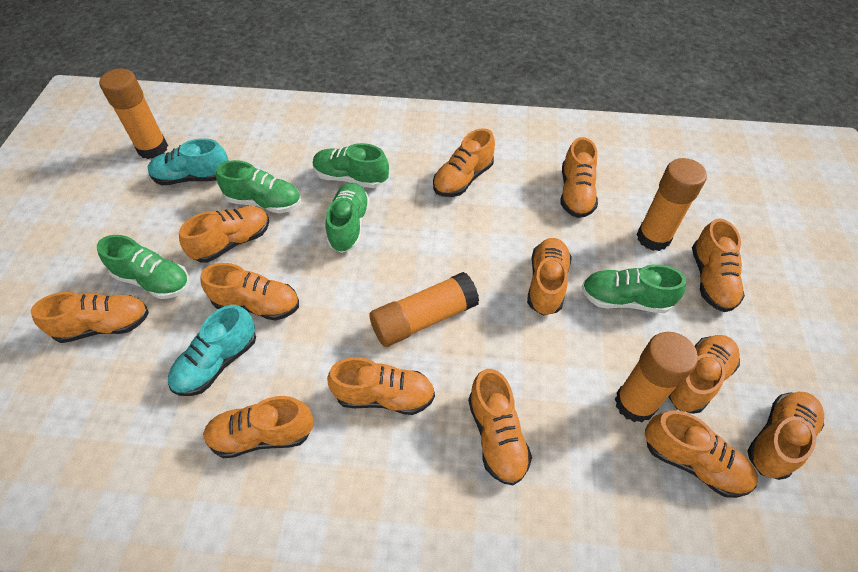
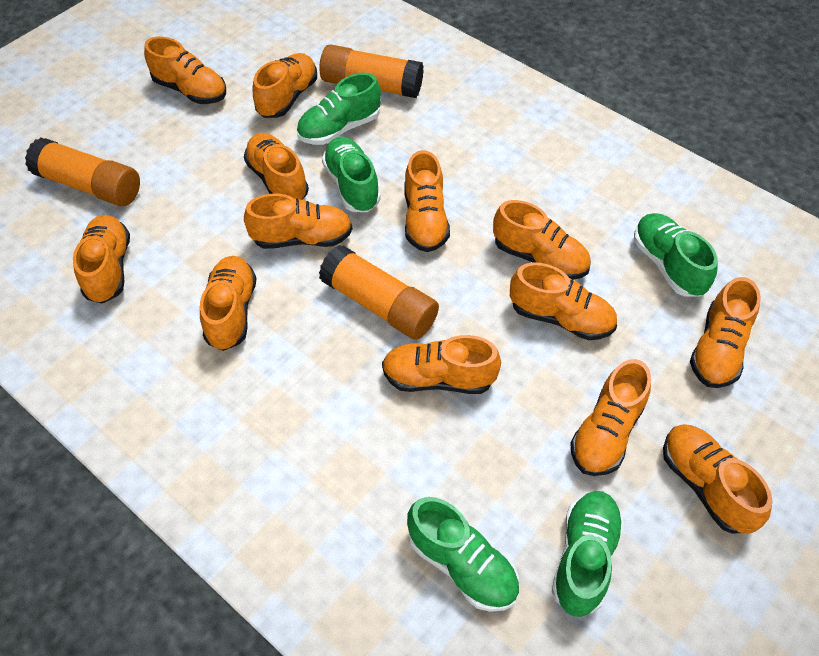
orange glue stick: 4 -> 3
turquoise shoe: 2 -> 0

